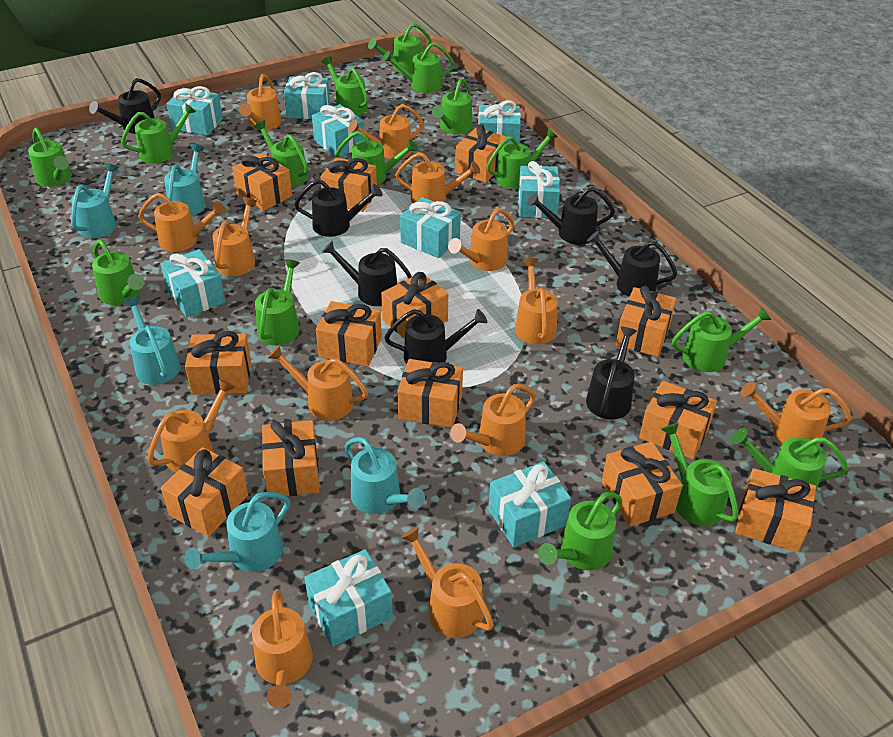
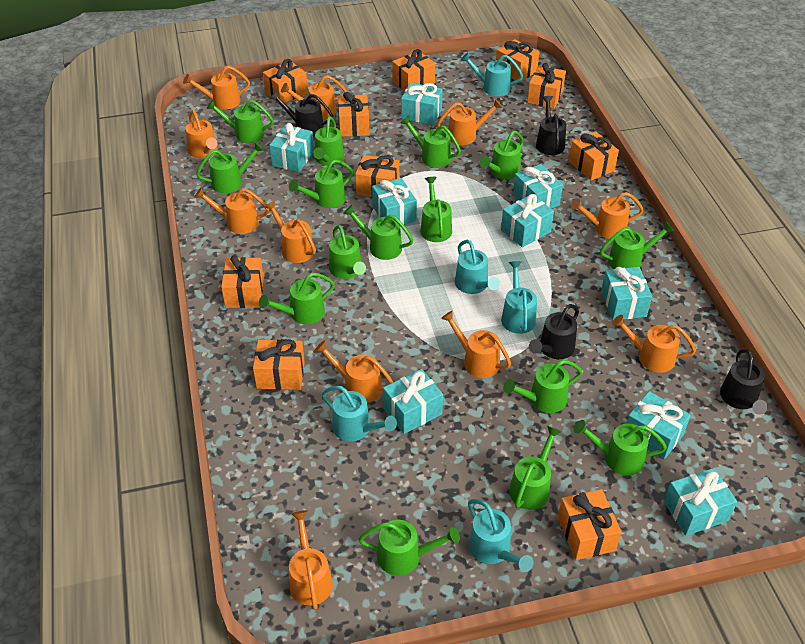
black watering can: 7 -> 4
orange gift: 13 -> 10
orange watering can: 13 -> 11

